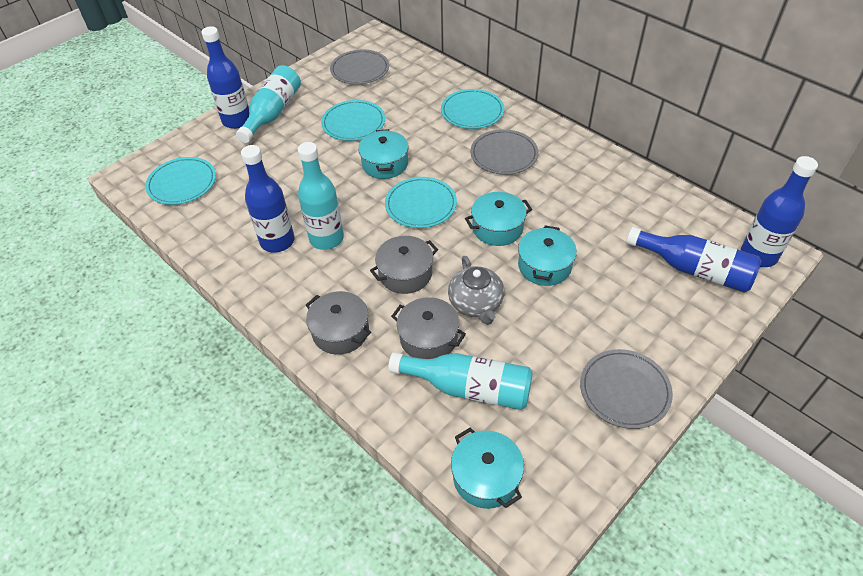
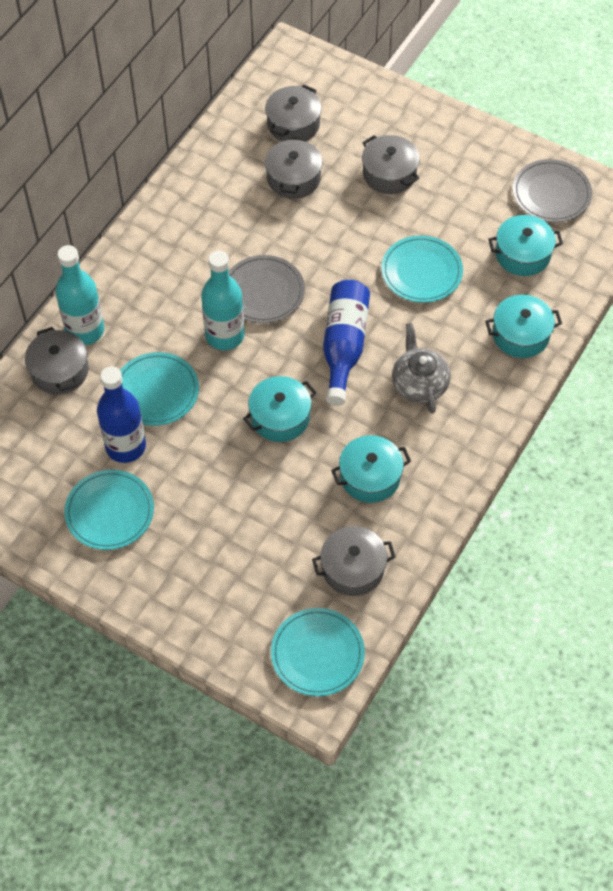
blue bottle: 4 -> 2
grey plate: 3 -> 2
grey pot: 3 -> 5
turquoise bottle: 3 -> 2

